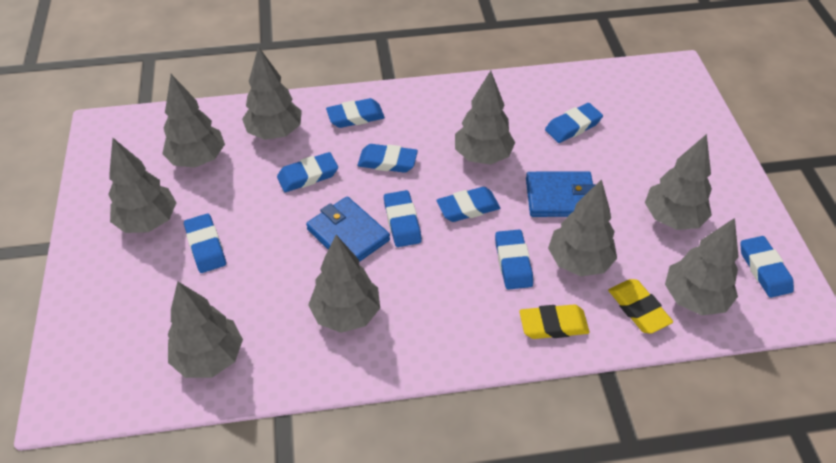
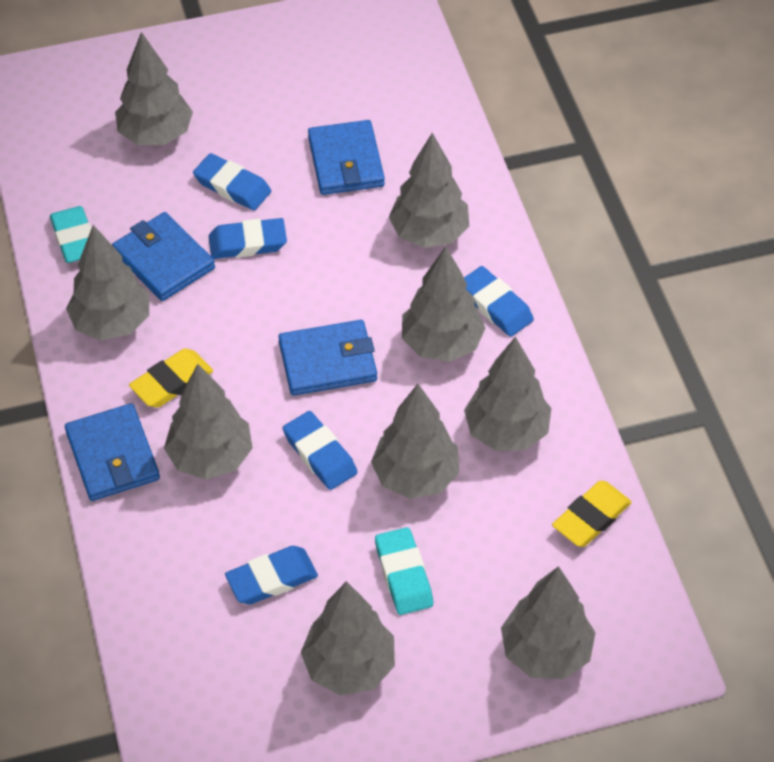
blue eraser: 9 -> 5
blue wallet: 2 -> 4
turquoise eraser: 0 -> 2

